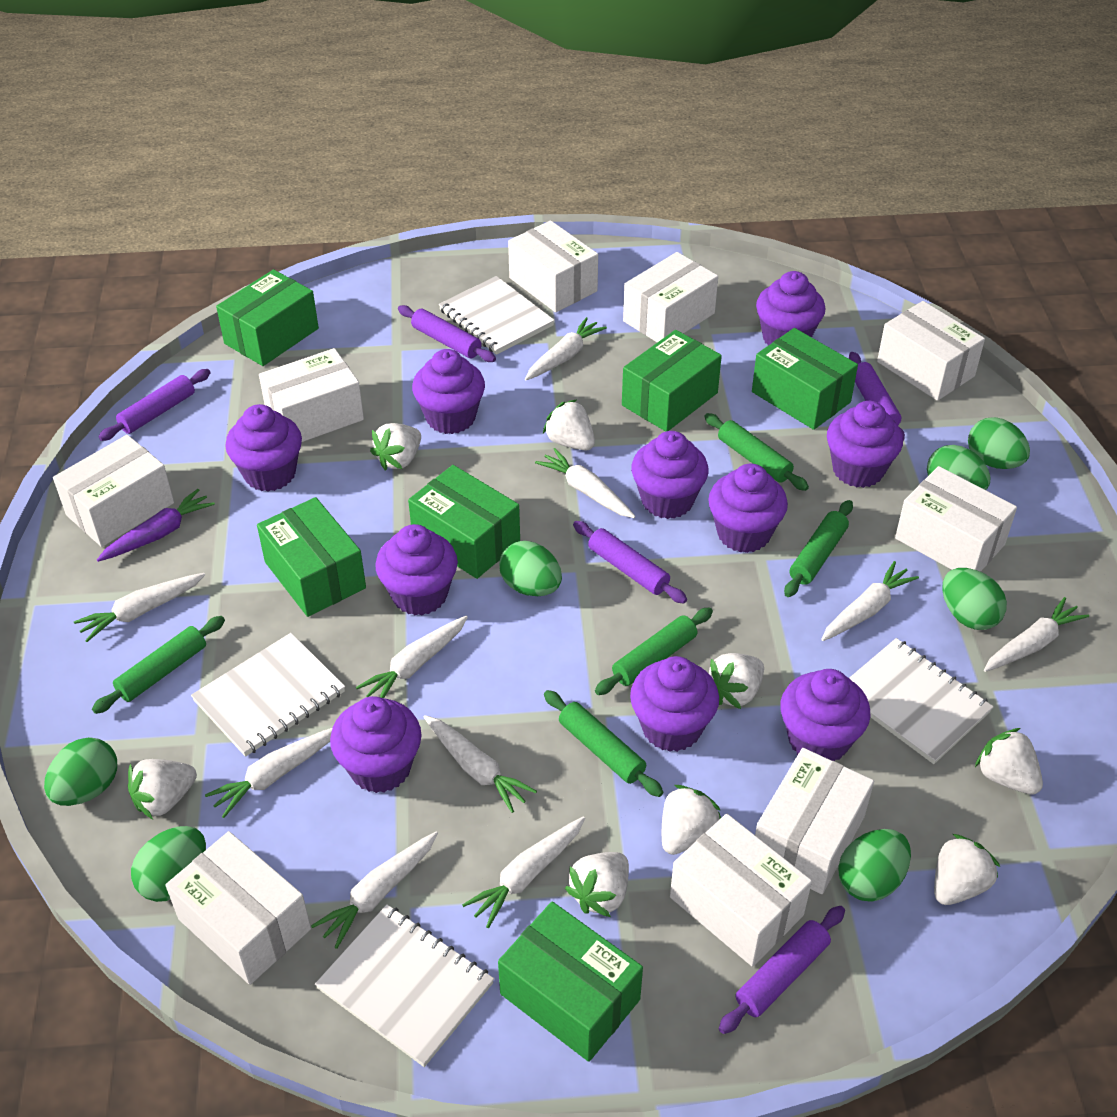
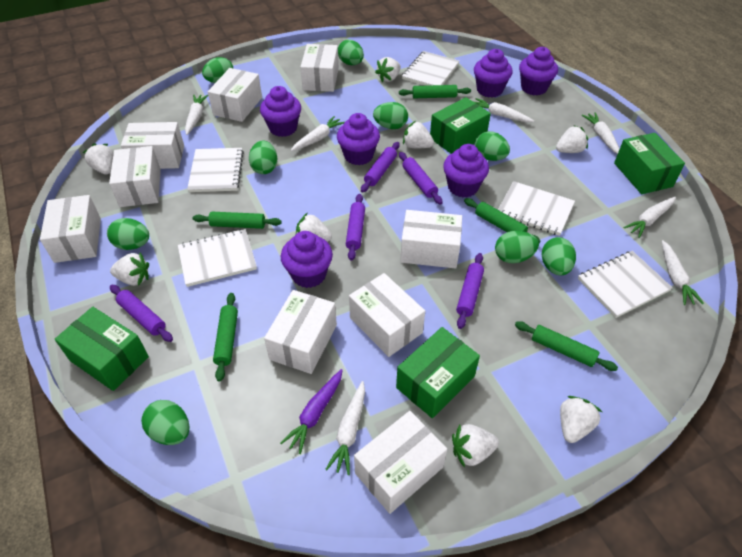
green box: 6 -> 4
green egg: 7 -> 9
purple cupcake: 10 -> 6
white carrot: 10 -> 7
white notebook: 4 -> 5

